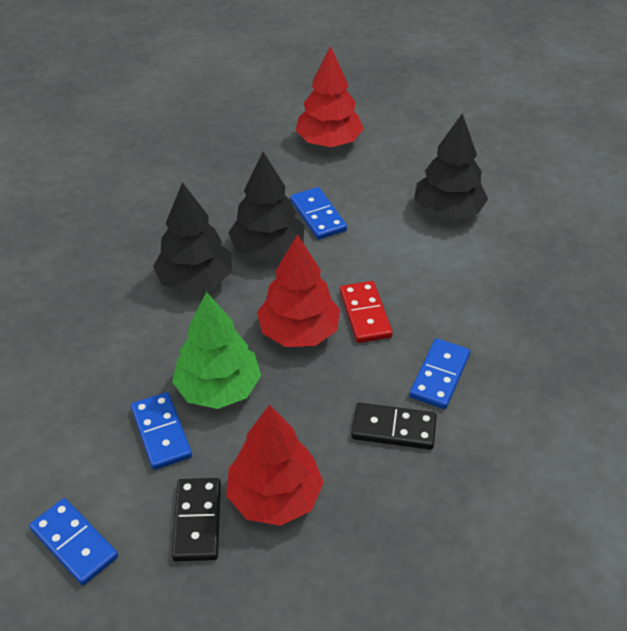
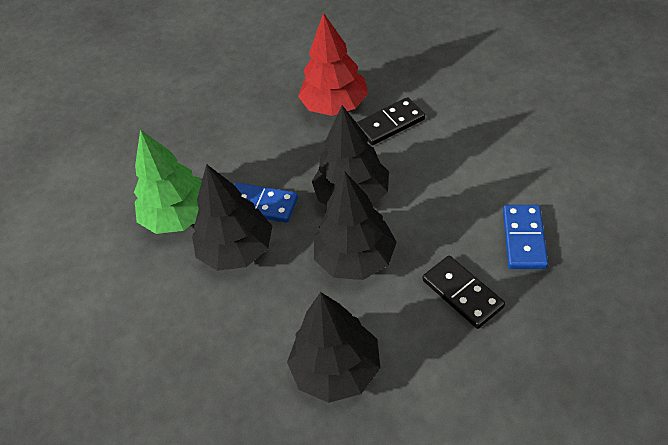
black tree: 3 -> 4
blue domino: 4 -> 2
red domino: 1 -> 0
red tree: 3 -> 1

